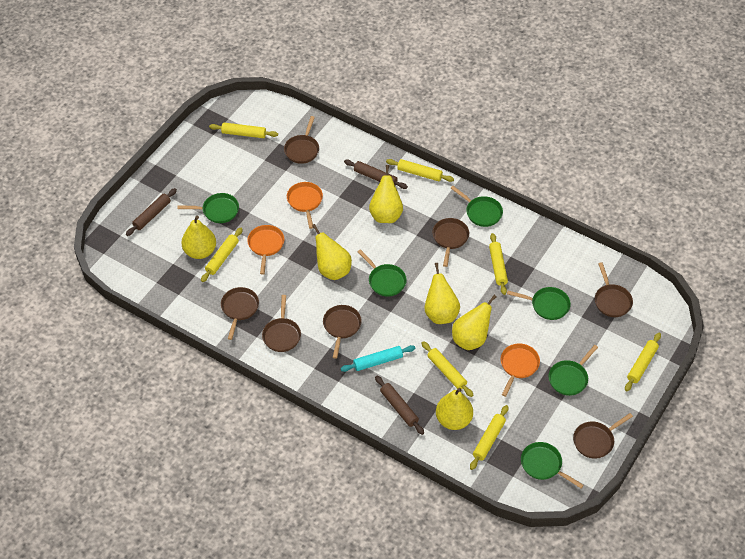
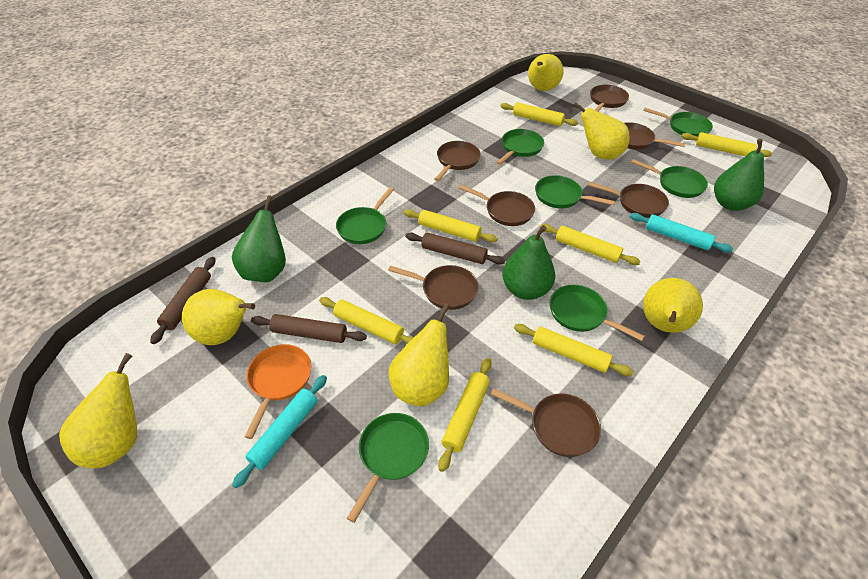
green pan: 6 -> 7
green pear: 0 -> 3
orange pan: 3 -> 1
turquoise rolling pin: 1 -> 2

